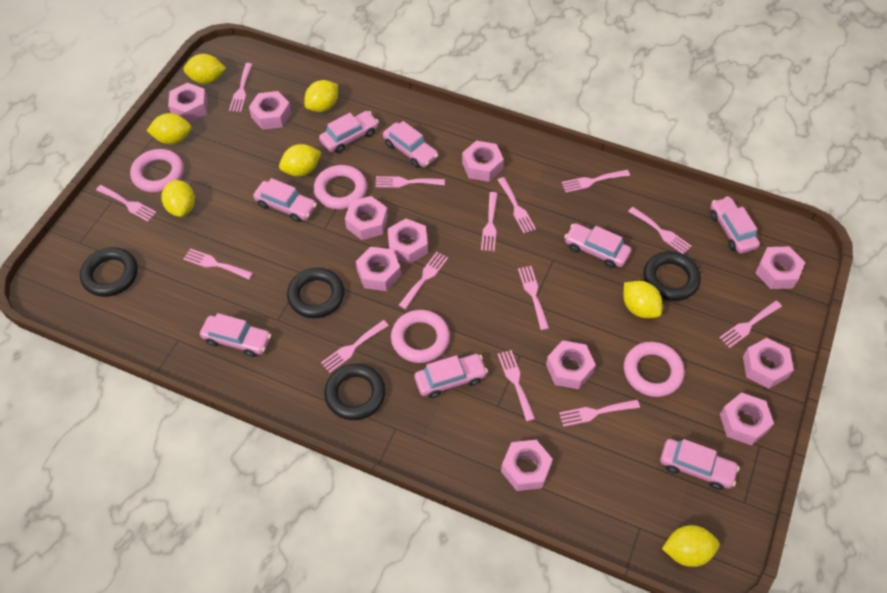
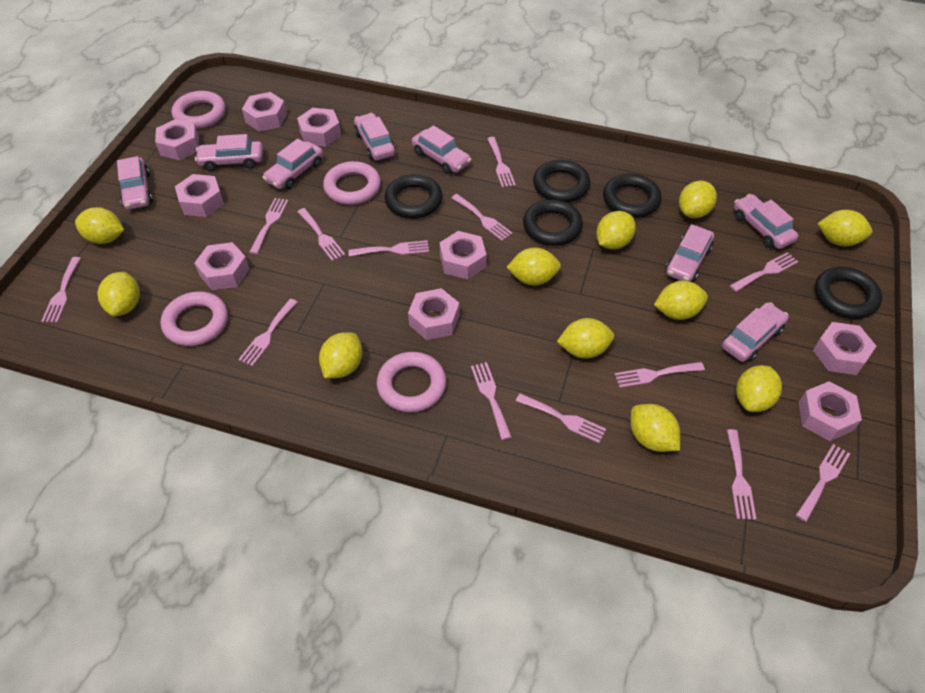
black ring: 4 -> 5
pink fork: 14 -> 13
pink nut: 11 -> 9
yellow lemon: 7 -> 11

